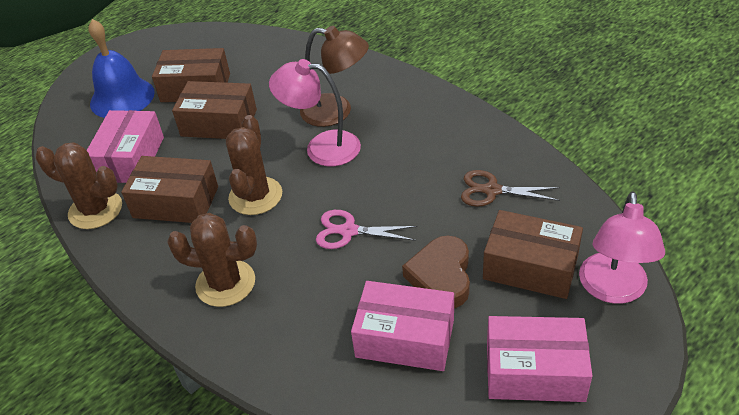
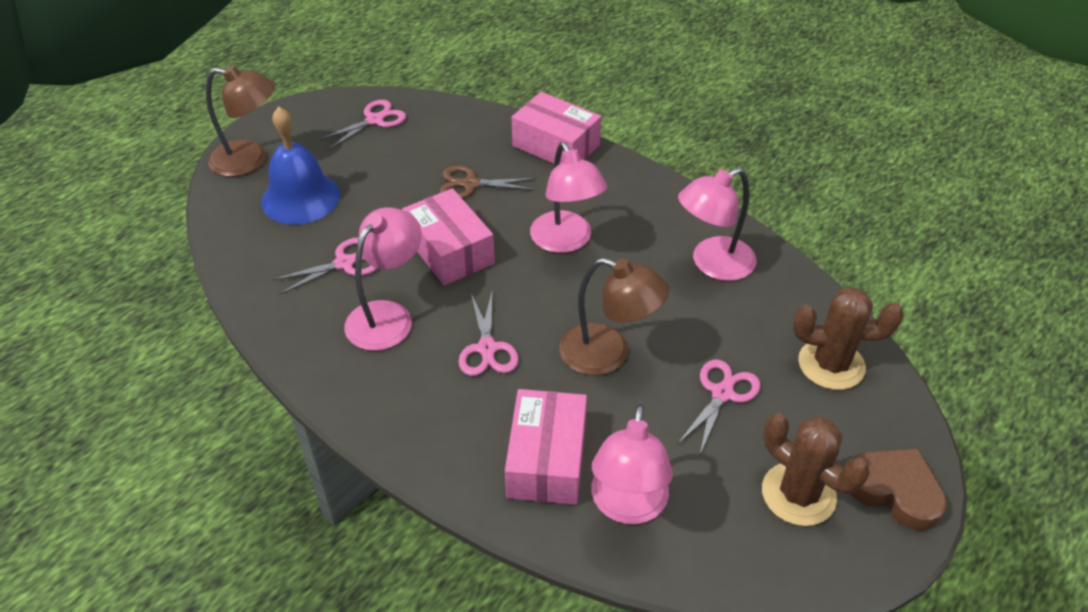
brown box: 4 -> 0
brown cactus: 3 -> 2
brown lamp: 1 -> 2
pink lamp: 2 -> 4
pink scissors: 1 -> 4

